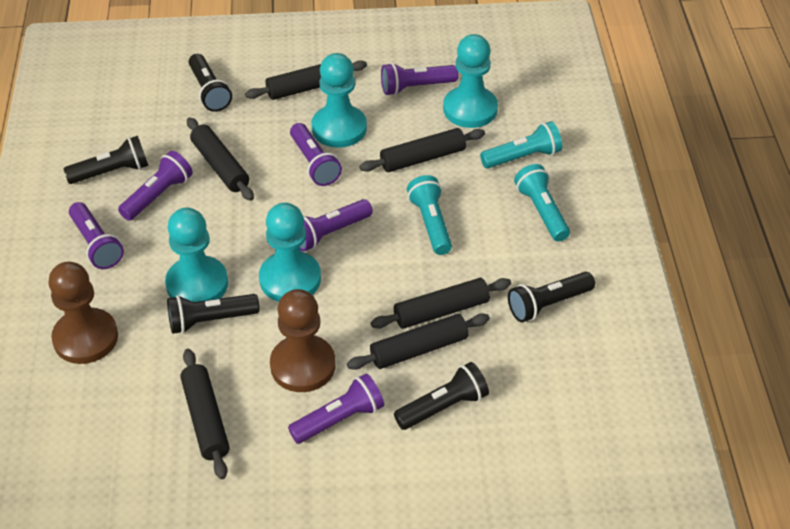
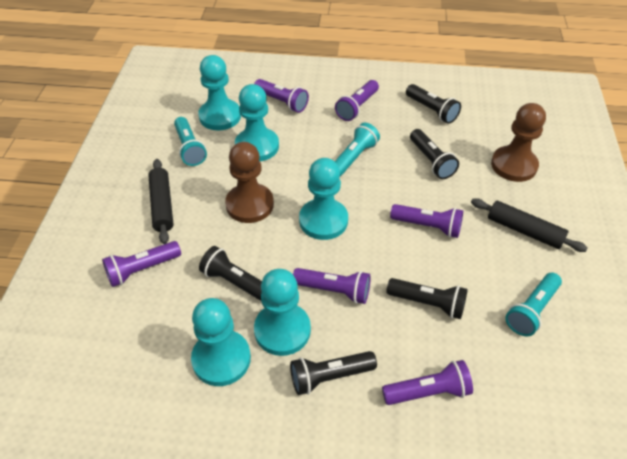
black rolling pin: 6 -> 2
turquoise pawn: 4 -> 5

